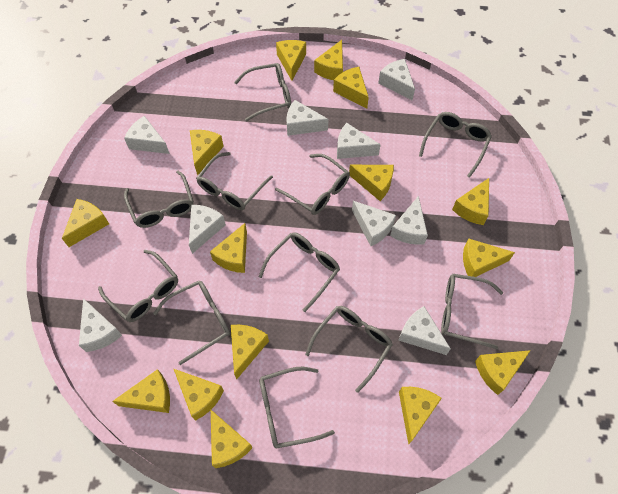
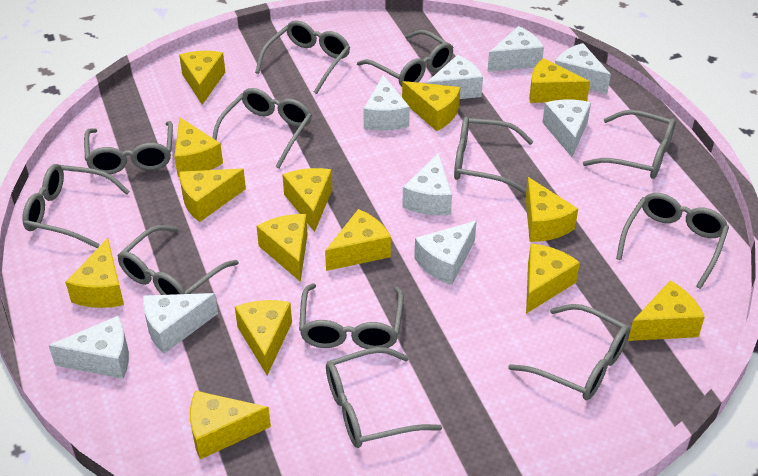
grey glasses: 11 -> 12
yellow cheese: 15 -> 14

